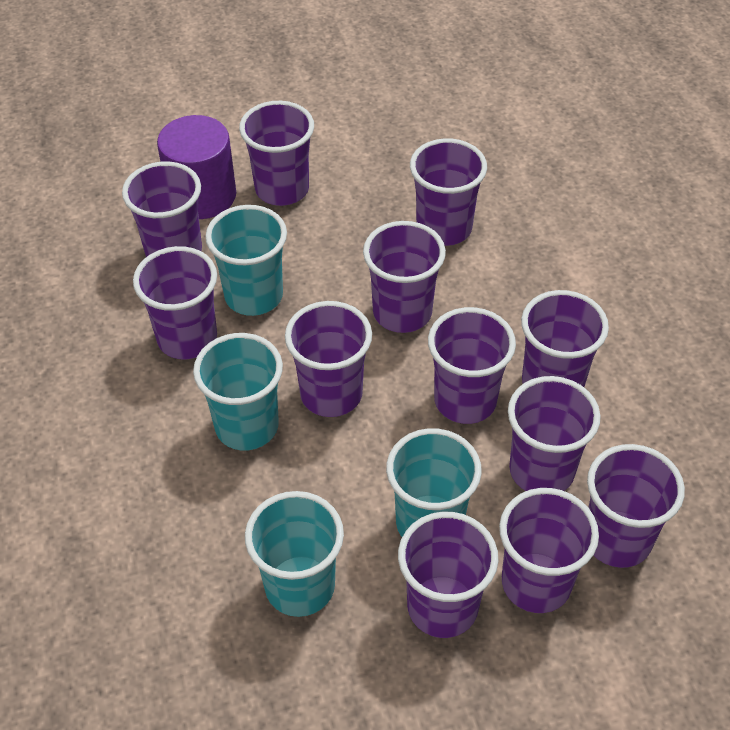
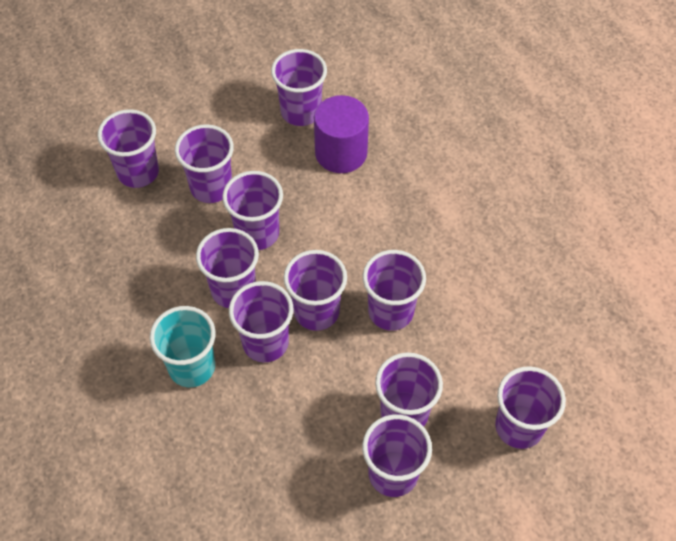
purple cup: 12 -> 11
turquoise cup: 4 -> 1

